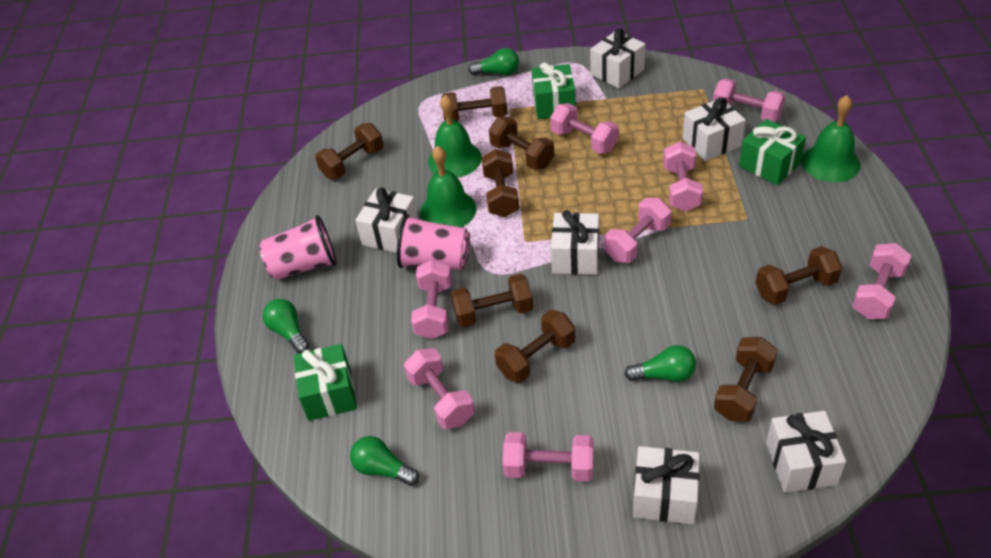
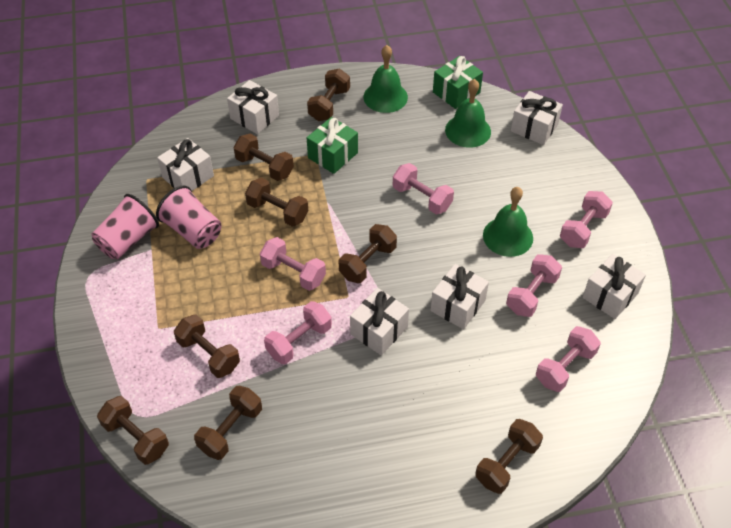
green gift: 3 -> 2
green light bulb: 4 -> 0
pink dumbbell: 8 -> 6

